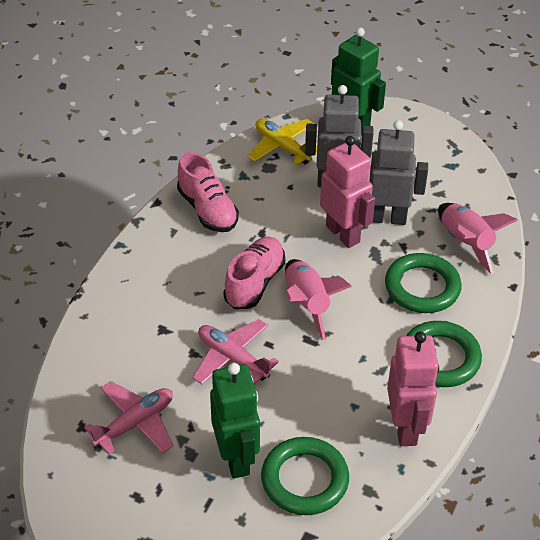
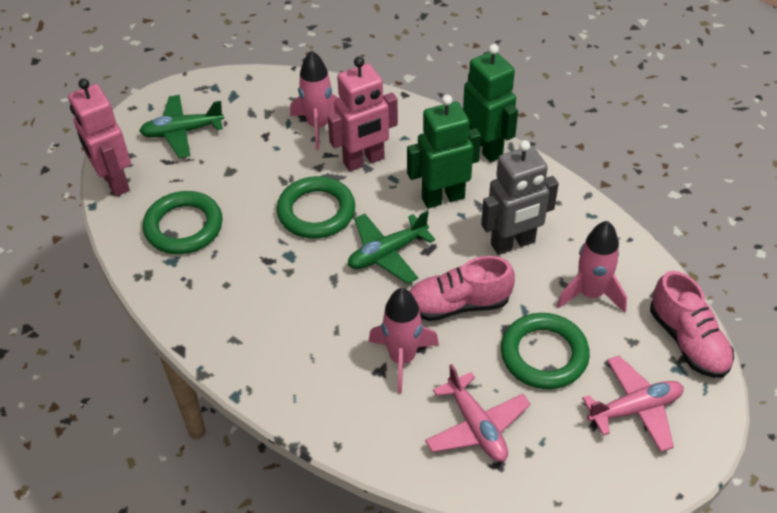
green plane: 0 -> 2
grey robot: 2 -> 1
pink rocket: 2 -> 3
yellow plane: 1 -> 0

